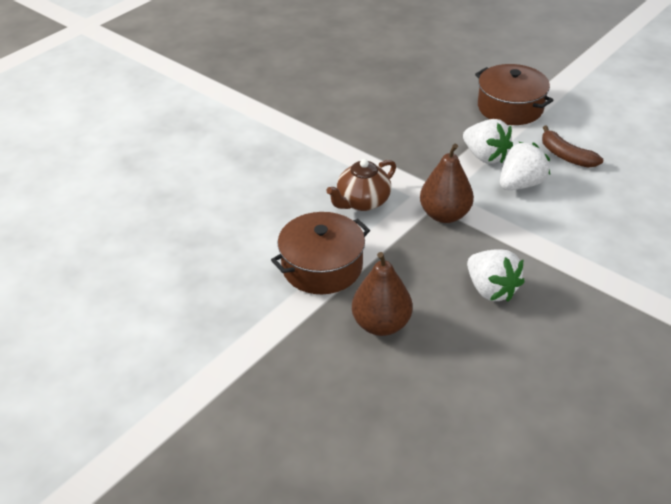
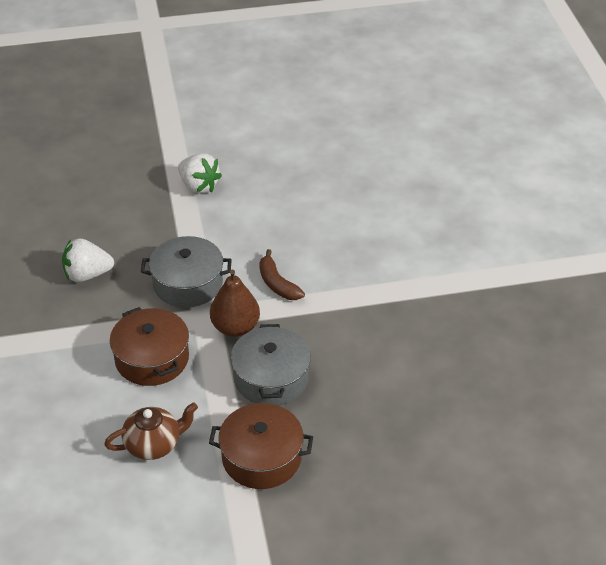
brown pear: 2 -> 1
grey pot: 0 -> 2
white strawberry: 3 -> 2

